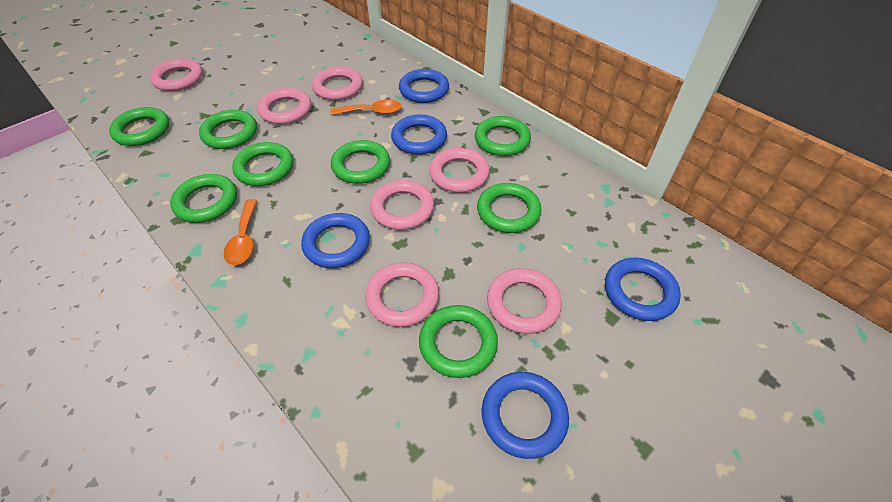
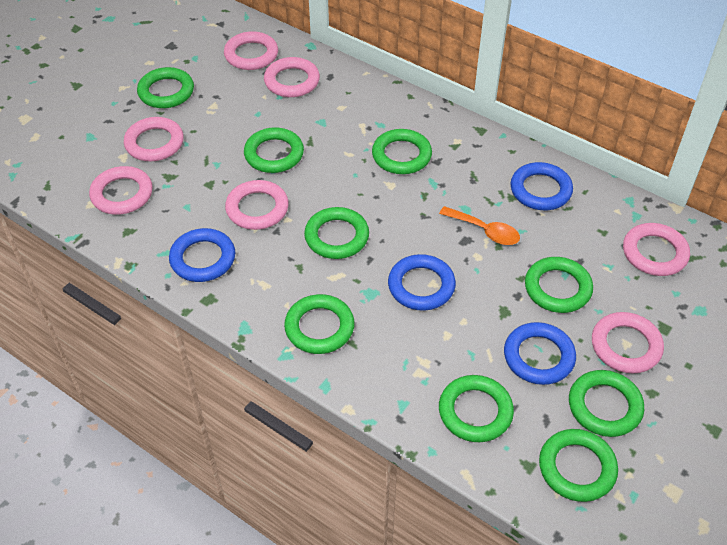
blue ring: 5 -> 4
green ring: 8 -> 9
orange spoon: 2 -> 1

